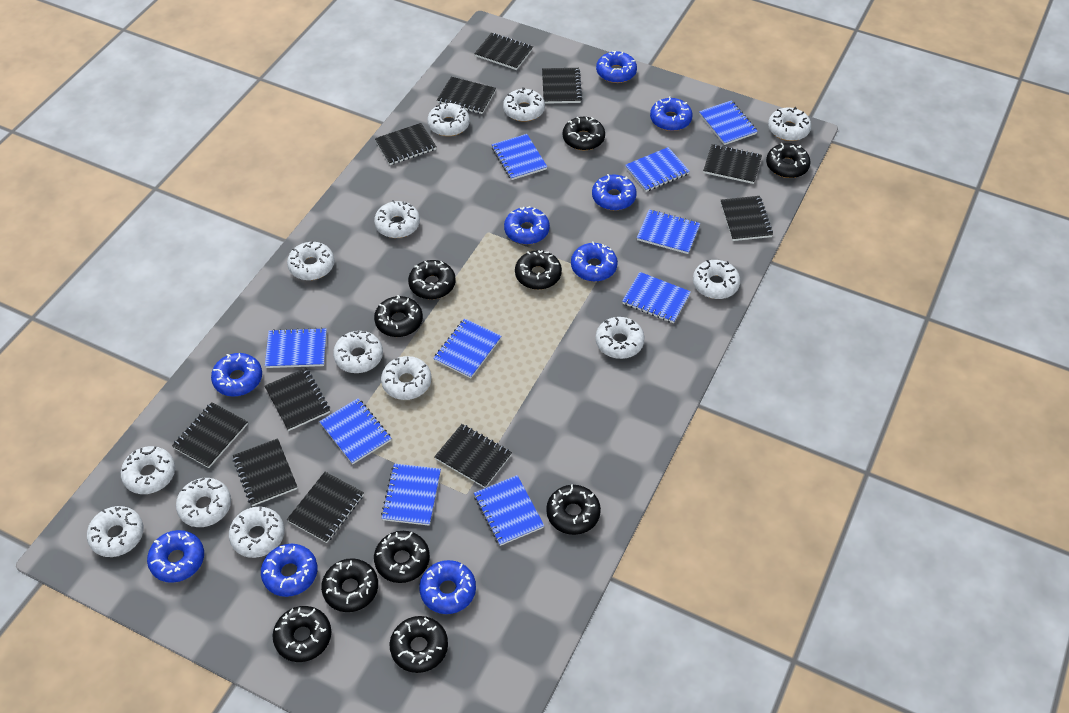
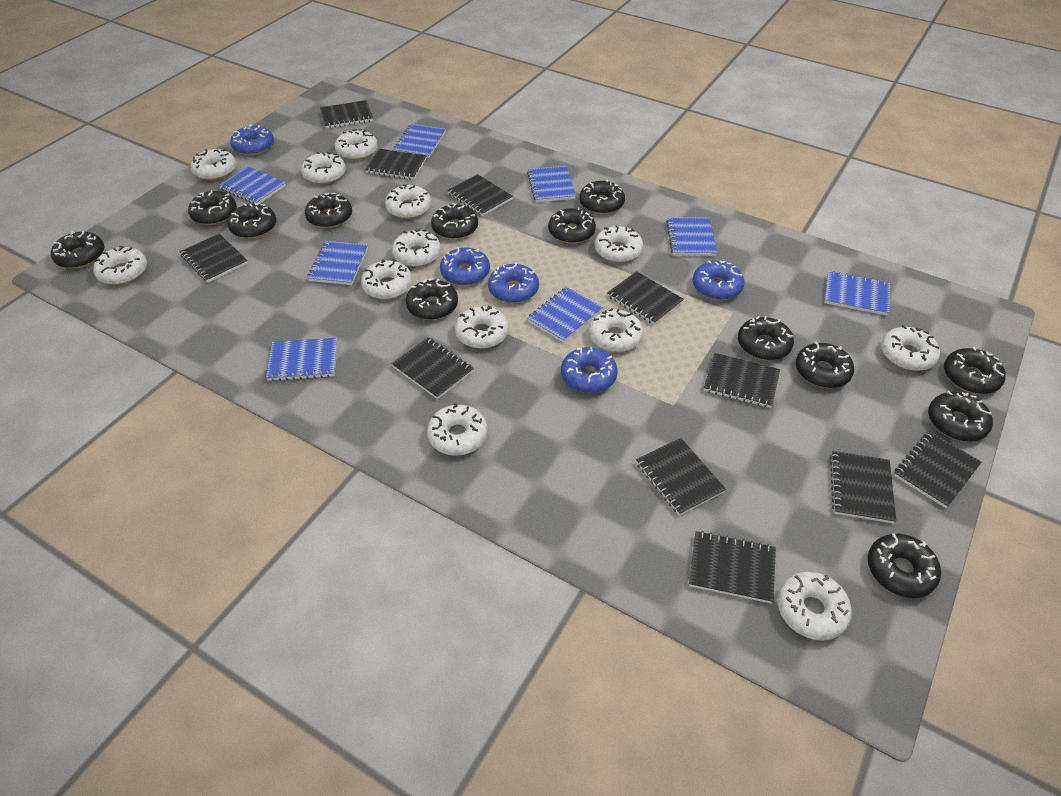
black donut: 10 -> 13
blue donut: 9 -> 5
blue notebook: 10 -> 8

